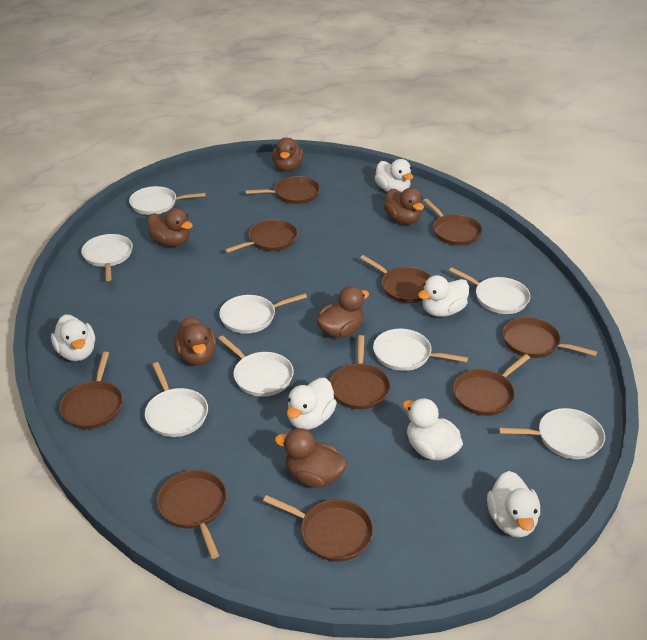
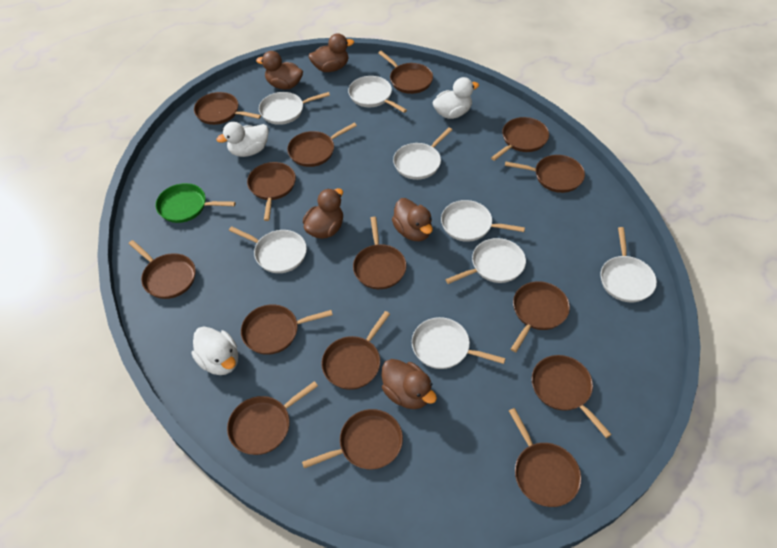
brown duck: 6 -> 5
brown pan: 10 -> 15
green pan: 0 -> 1
white duck: 6 -> 3

